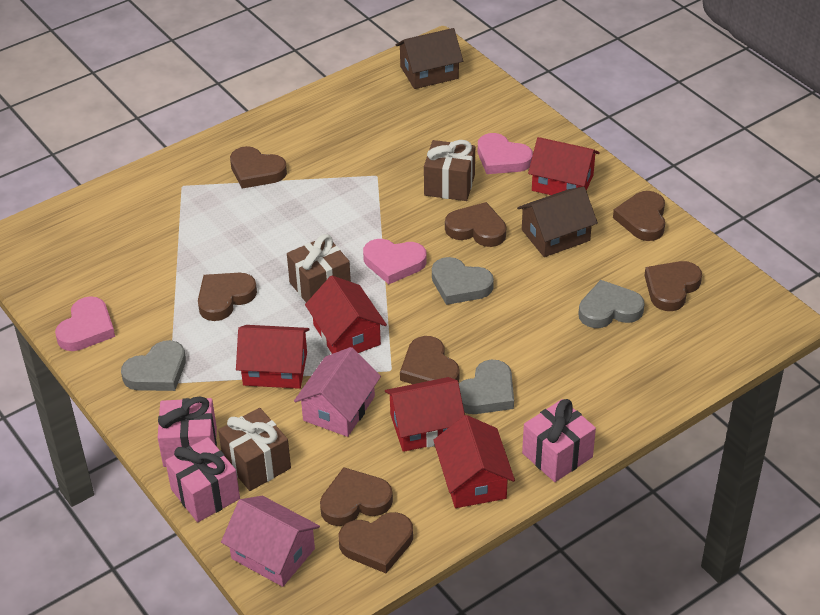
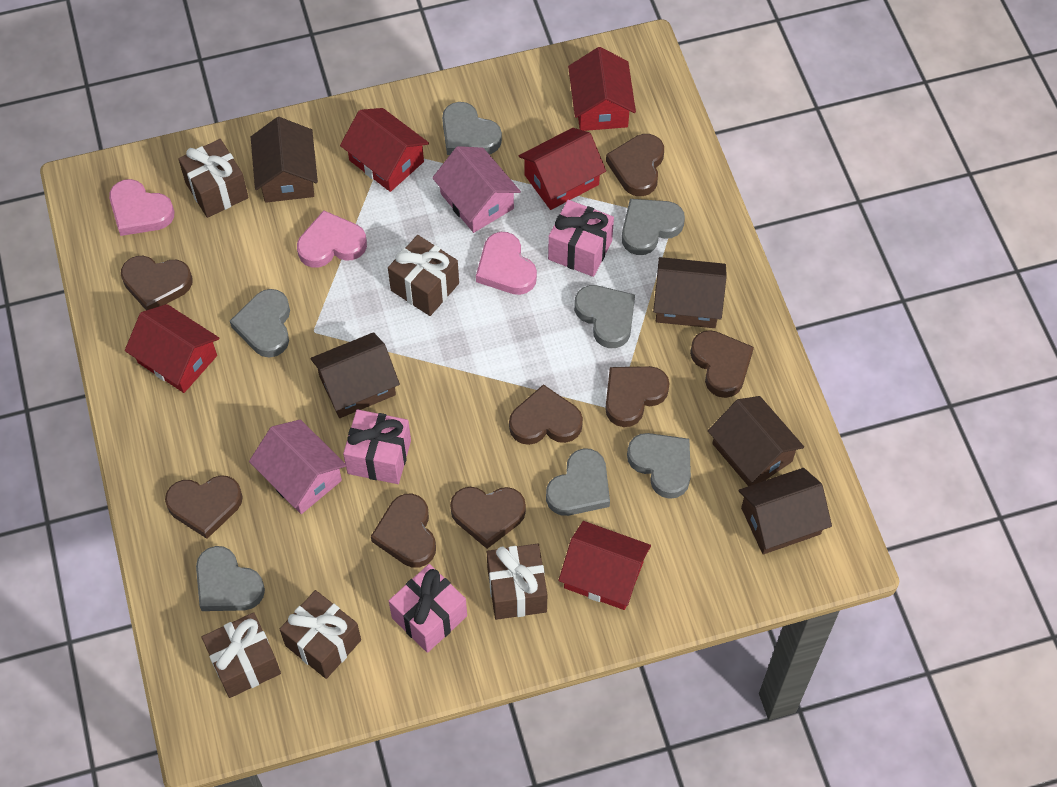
brown gift: 3 -> 5
brown house: 2 -> 5
grey heart: 4 -> 7

